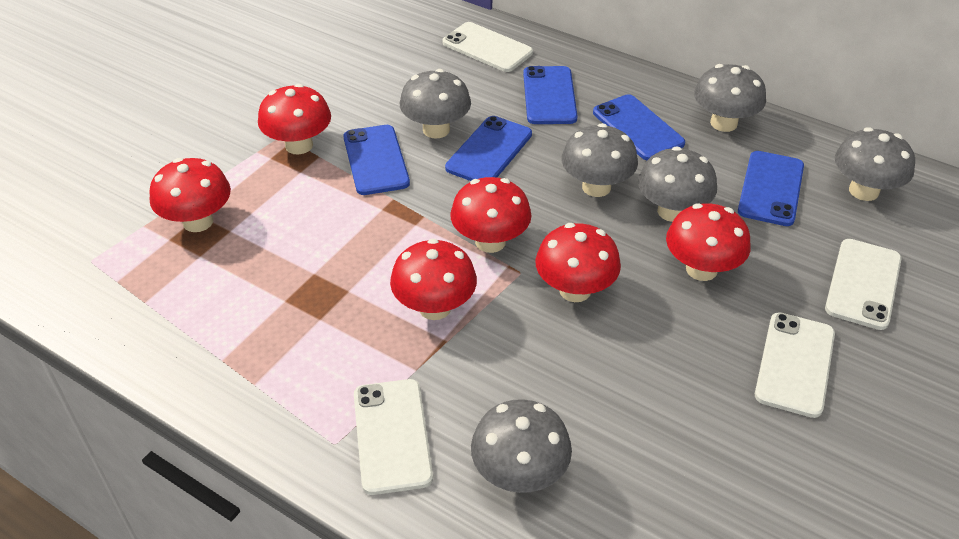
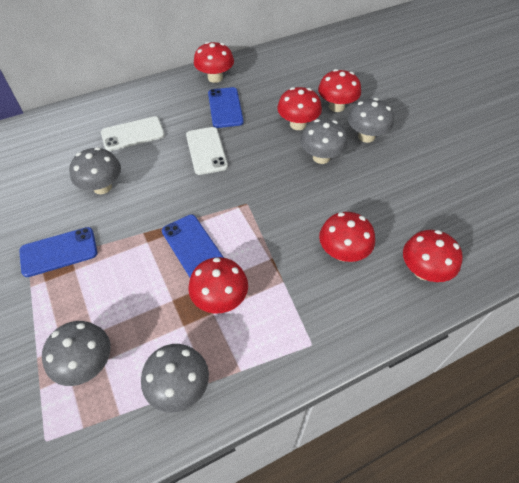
blue phone: 5 -> 3
grey mushroom: 6 -> 5
white phone: 4 -> 2

